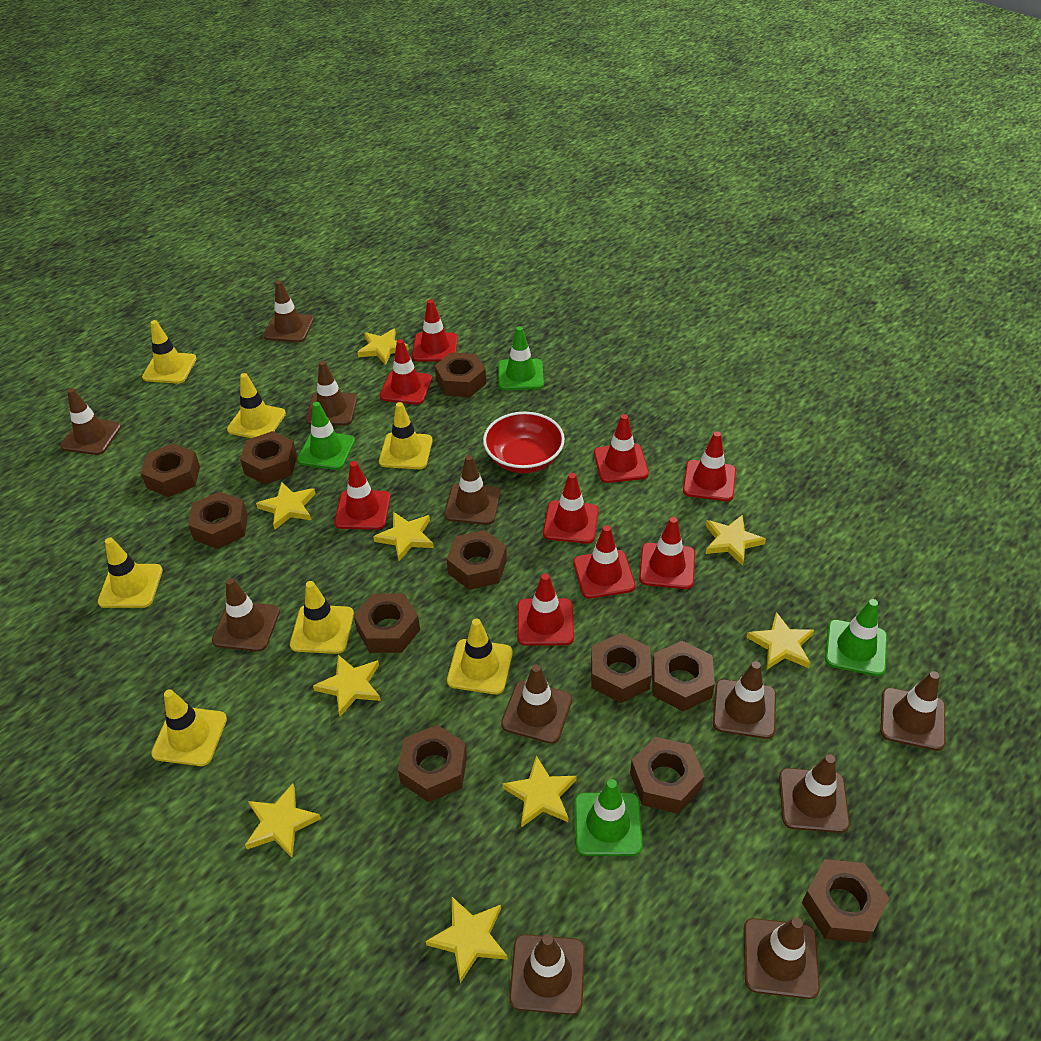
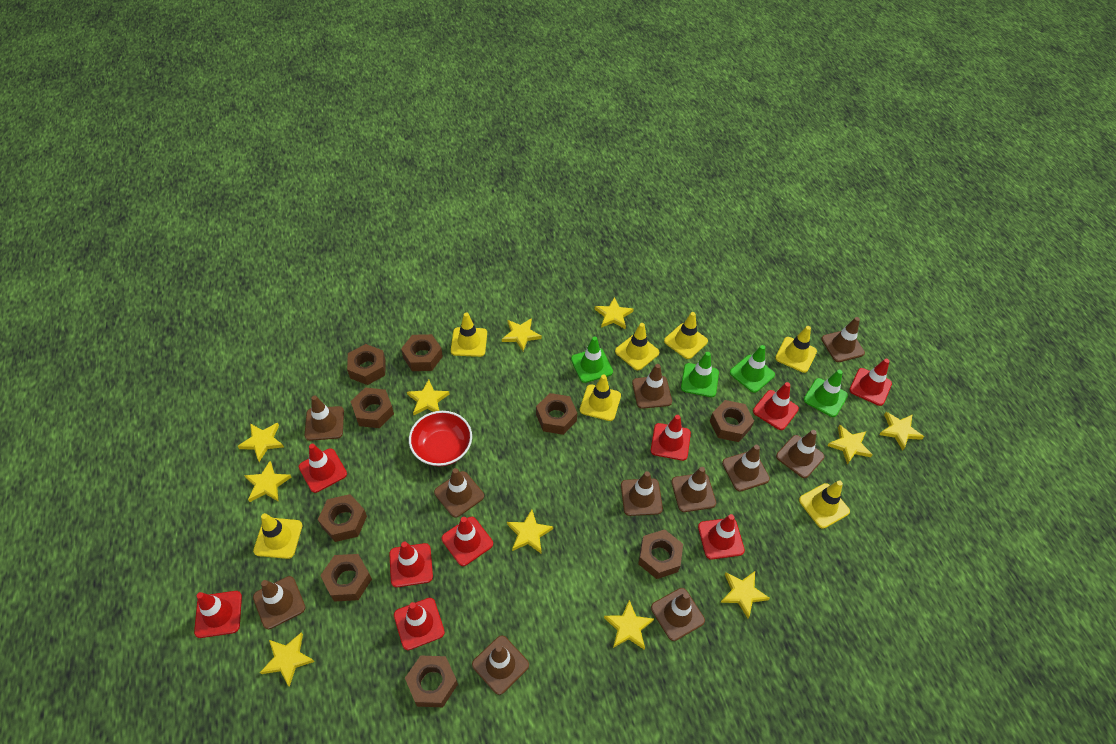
brown nut: 11 -> 9
yellow star: 9 -> 11

